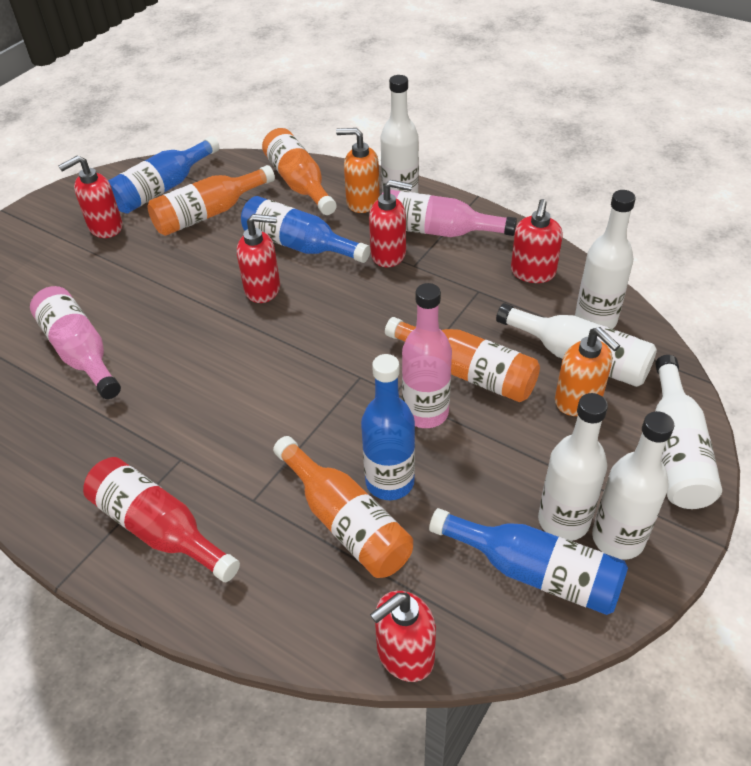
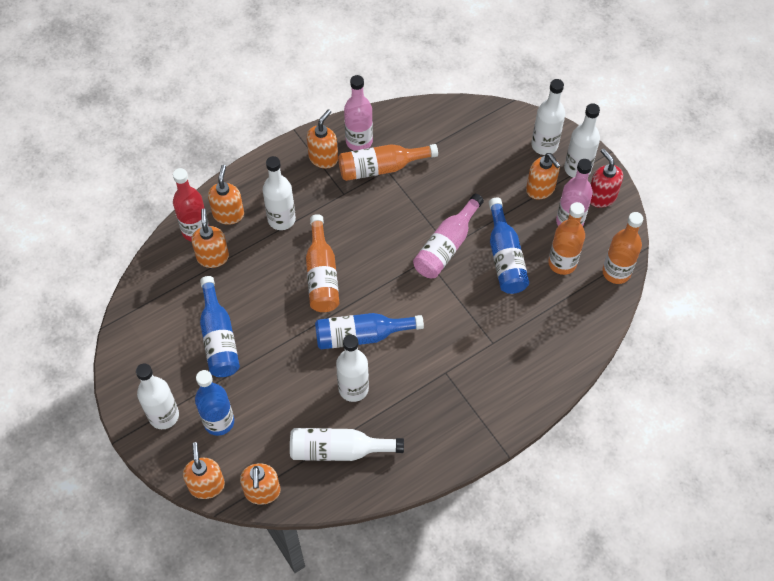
orange soap dispenser: 2 -> 6
red soap dispenser: 5 -> 1

